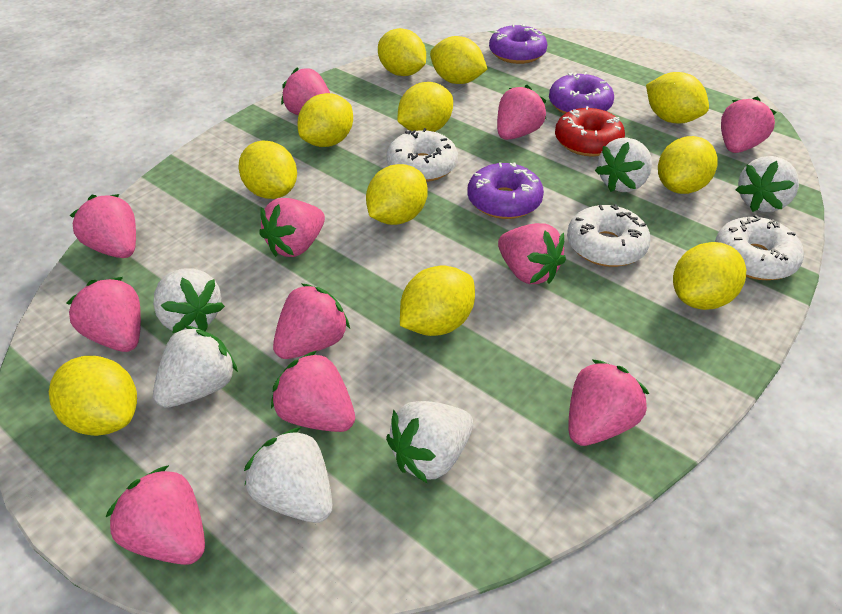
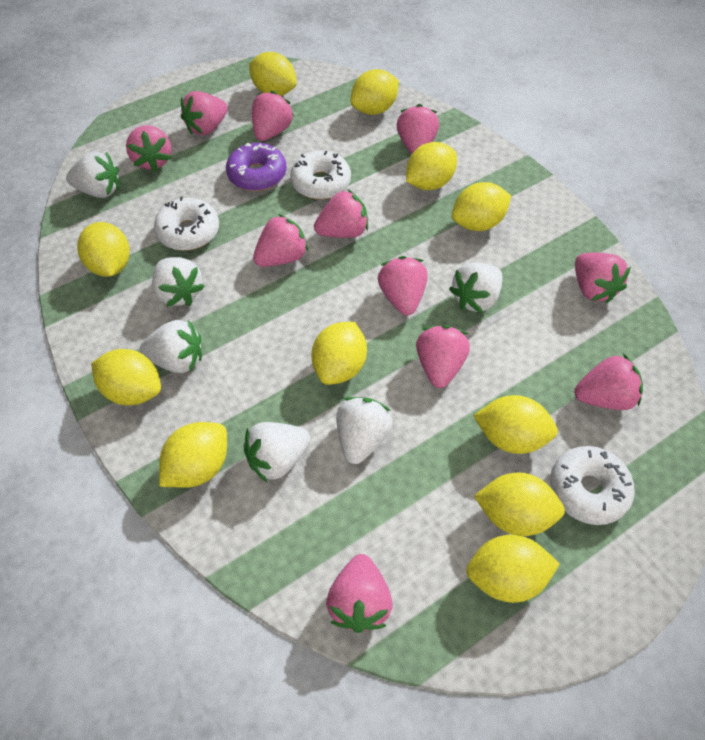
purple donut: 3 -> 1
red donut: 1 -> 0

